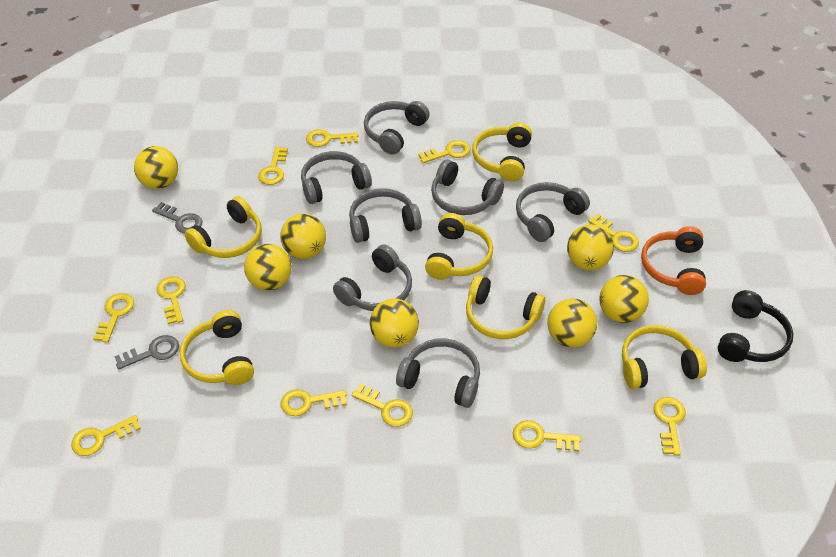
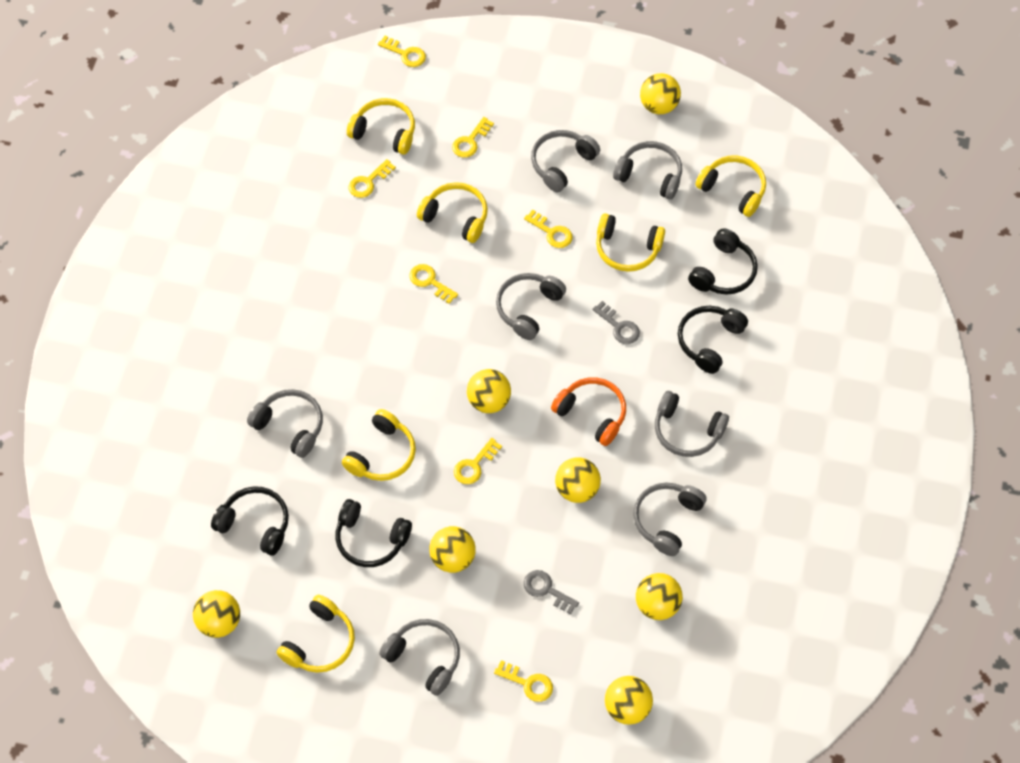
black headphones: 1 -> 4
yellow key: 11 -> 7

